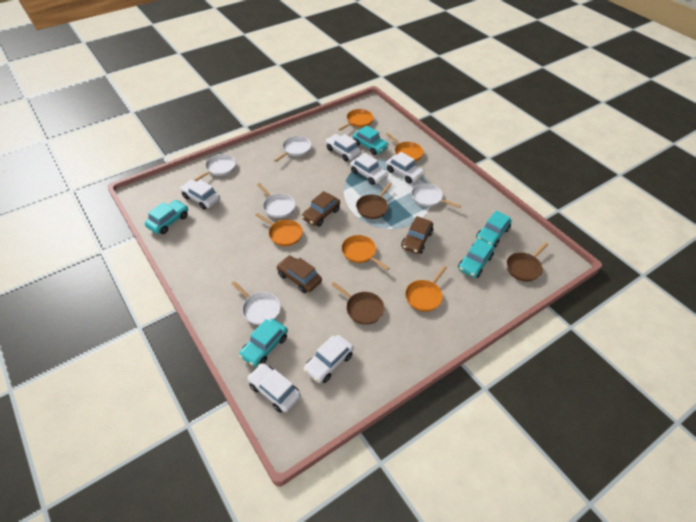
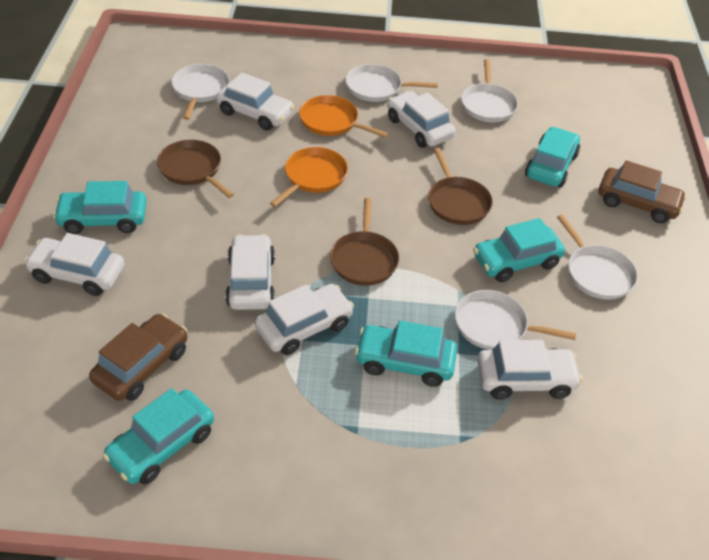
brown car: 3 -> 2
orange pan: 5 -> 2

